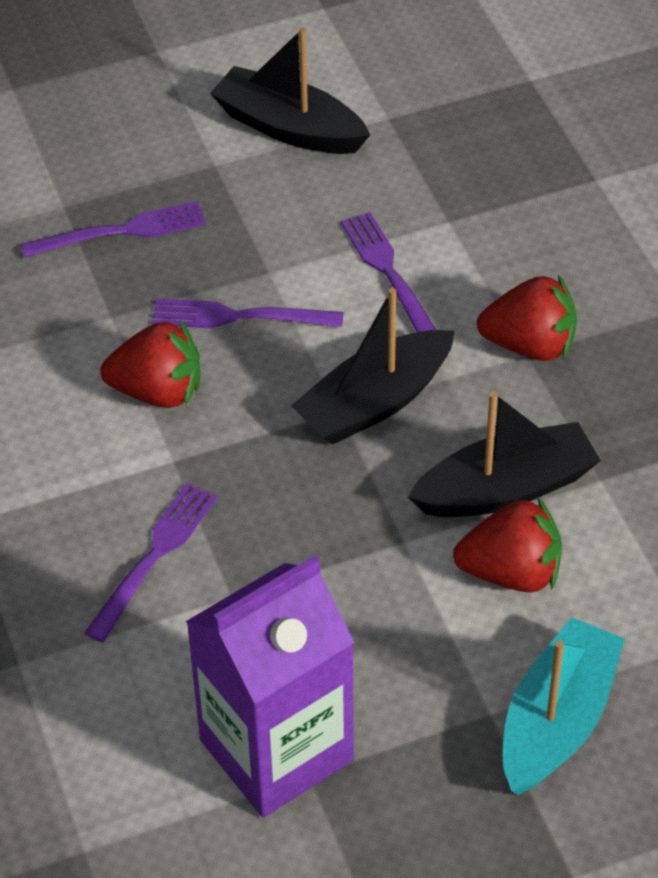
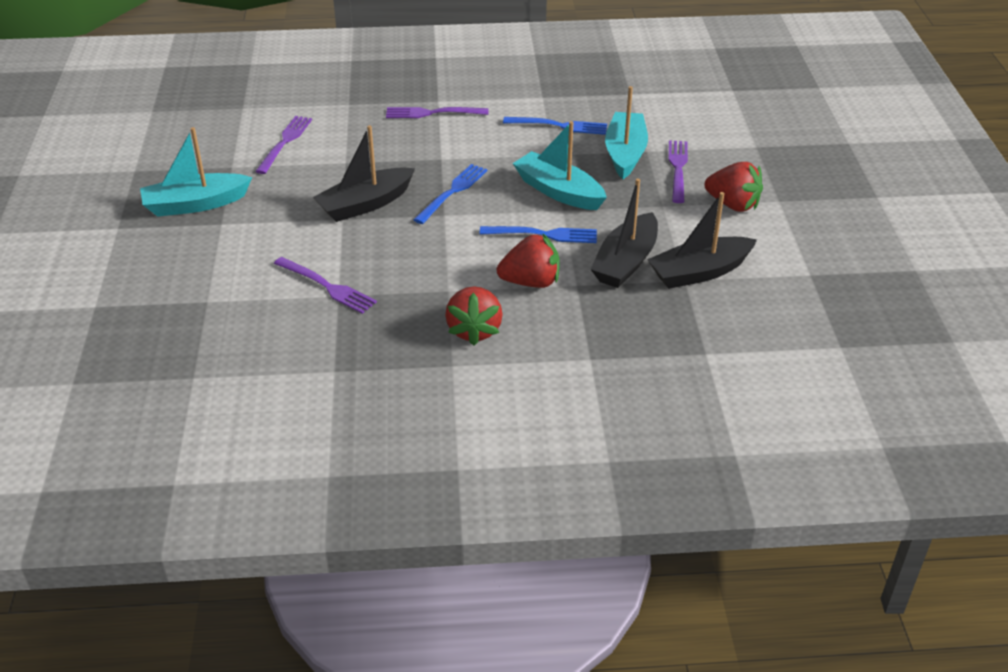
blue fork: 0 -> 3
purple carton: 1 -> 0
turquoise boat: 1 -> 3

